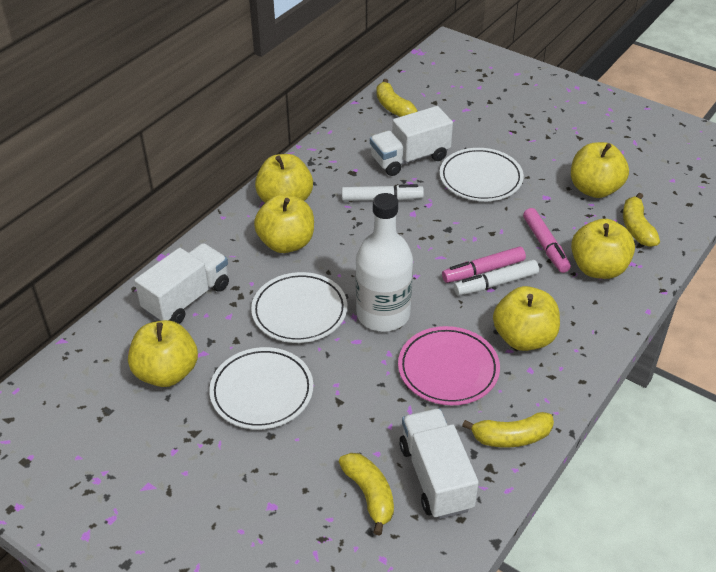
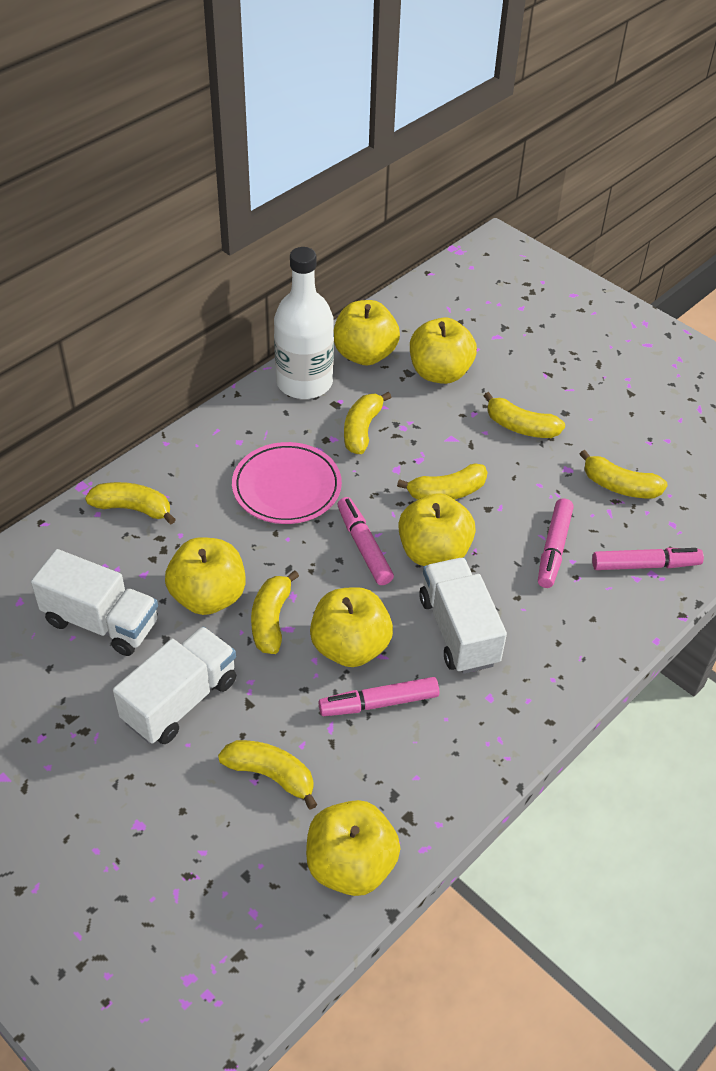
pink marker: 2 -> 4
white marker: 2 -> 0
white plate: 3 -> 0
yellow banana: 4 -> 7

